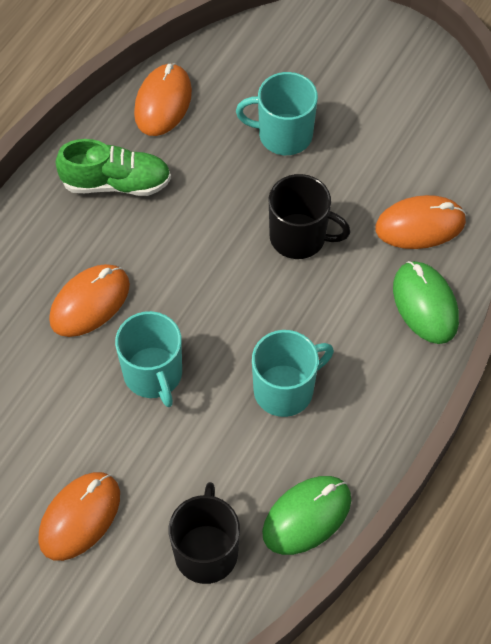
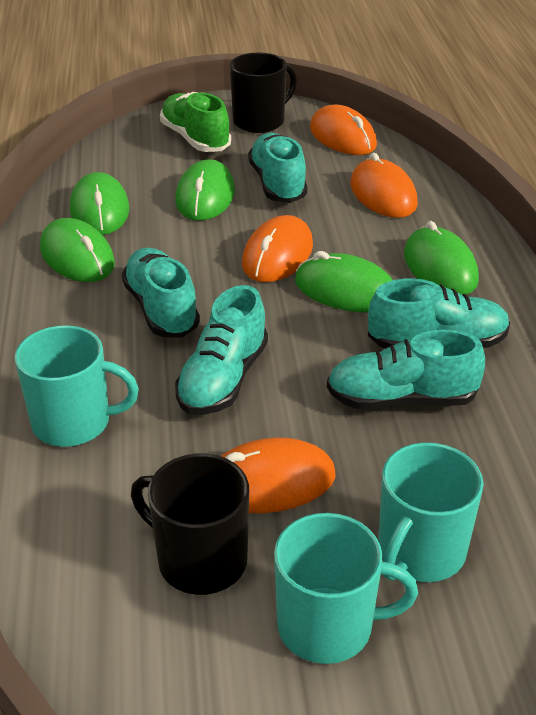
green mouse: 2 -> 5
turquoise shoe: 0 -> 5

